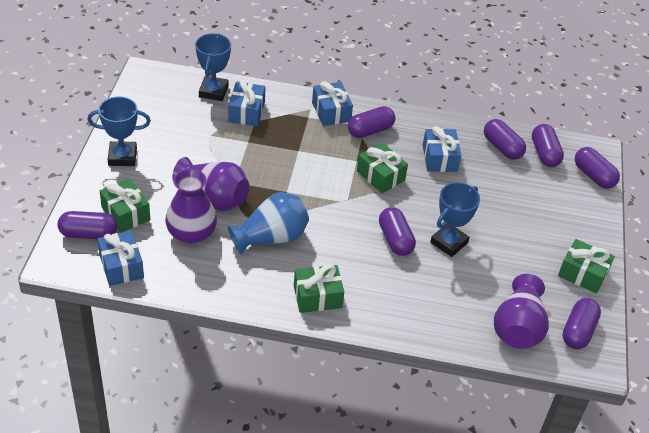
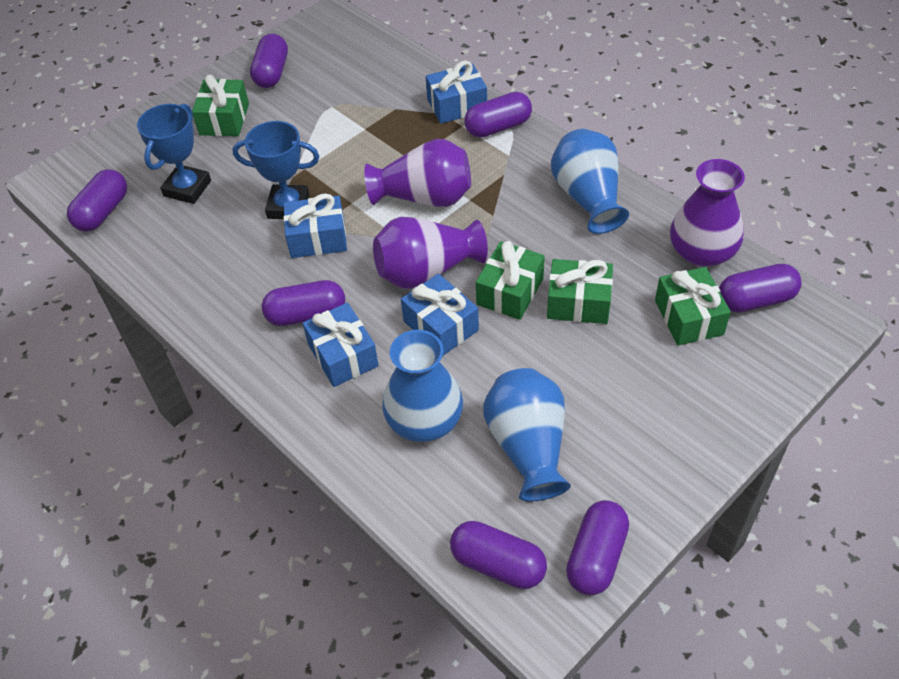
blue trophy: 3 -> 2
blue vase: 1 -> 3

